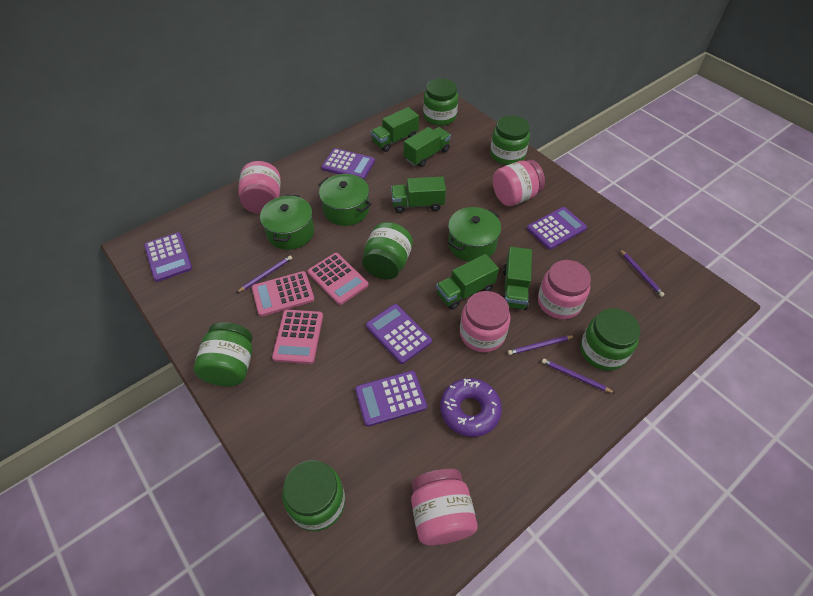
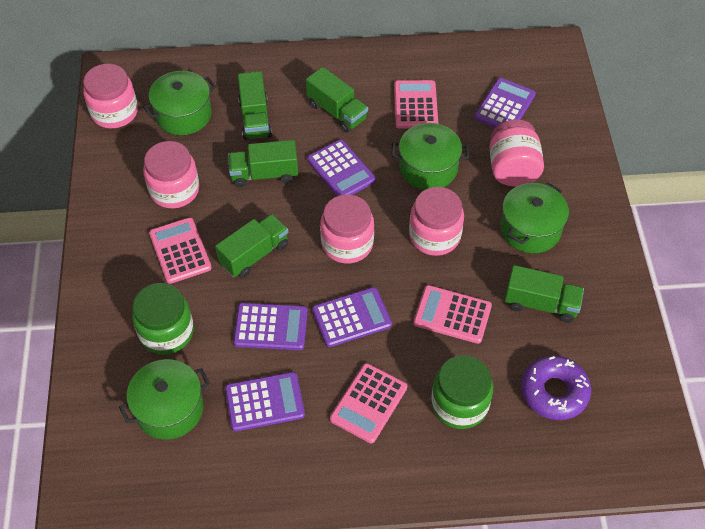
green jar: 6 -> 2
green pot: 3 -> 4
pink calculator: 3 -> 4
purple pencil: 4 -> 0

